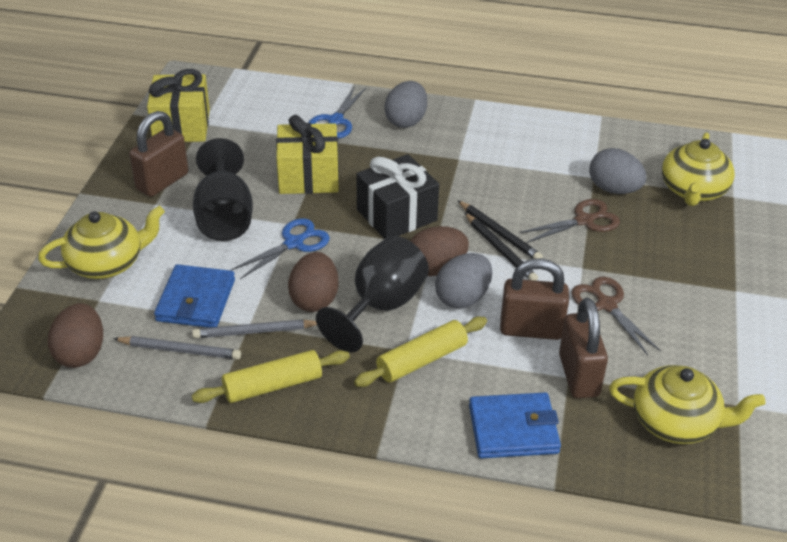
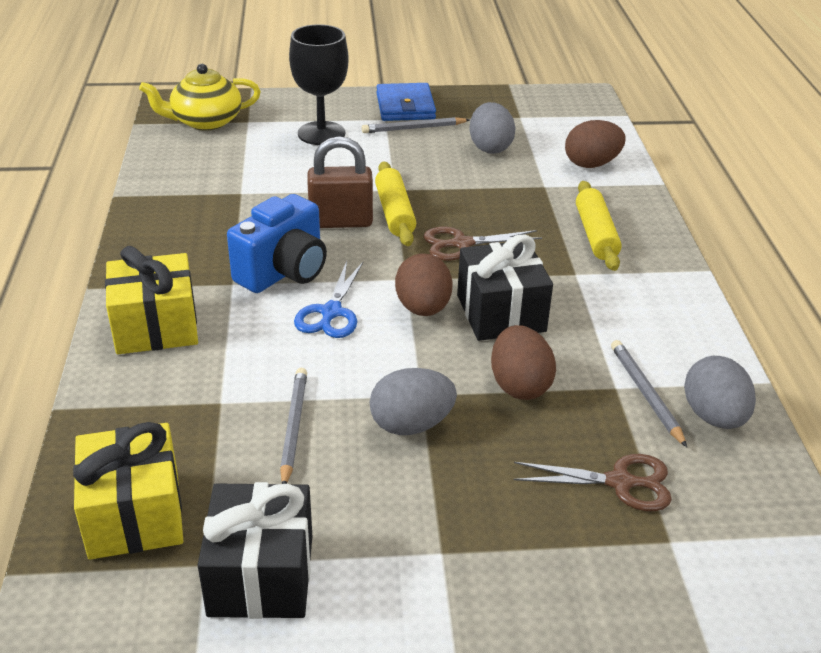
black gift: 1 -> 2
black goblet: 2 -> 1
black pencil: 2 -> 0
blue camera: 0 -> 1
blue scissors: 2 -> 1
blue wallet: 2 -> 1
brown padlock: 3 -> 1
grey pencil: 2 -> 3
yellow teapot: 3 -> 1

